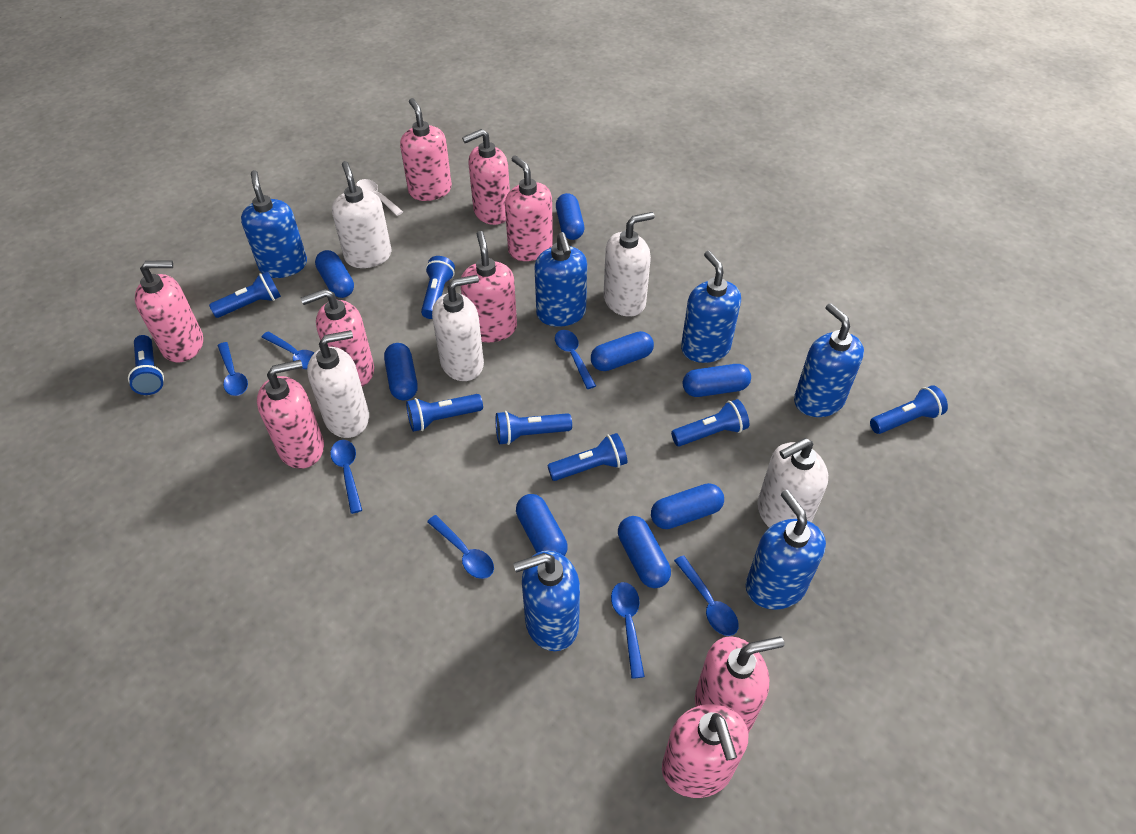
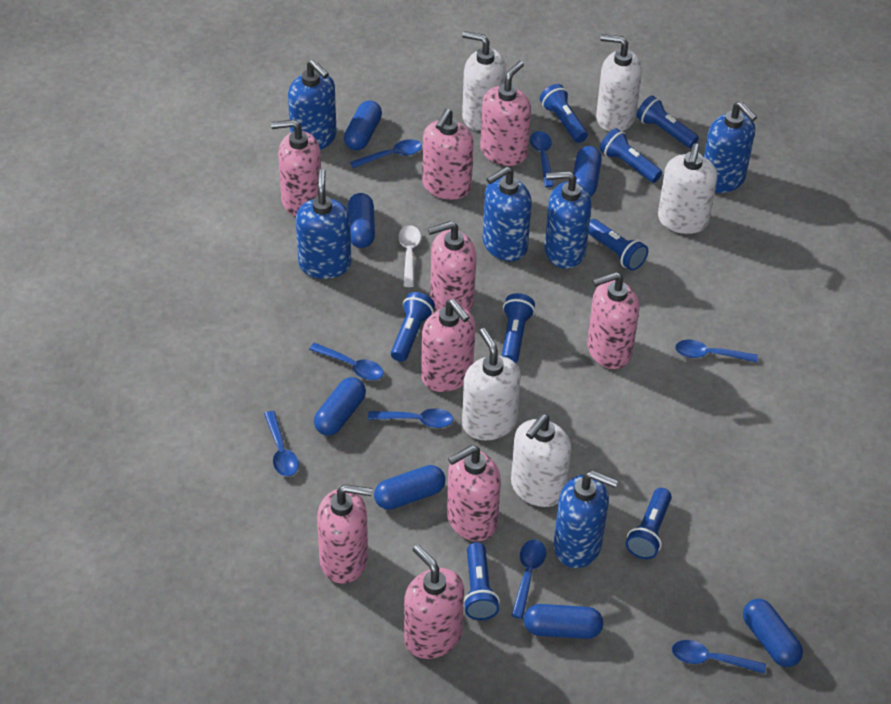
blue capsule: 8 -> 7
blue spoon: 7 -> 8

